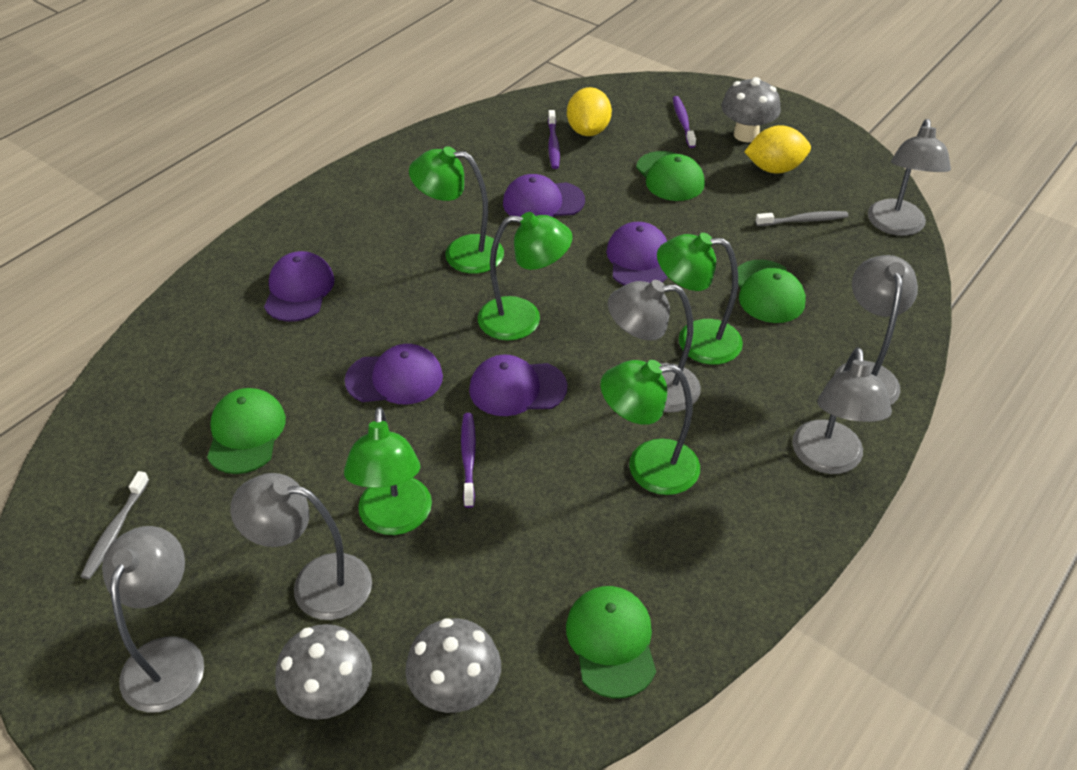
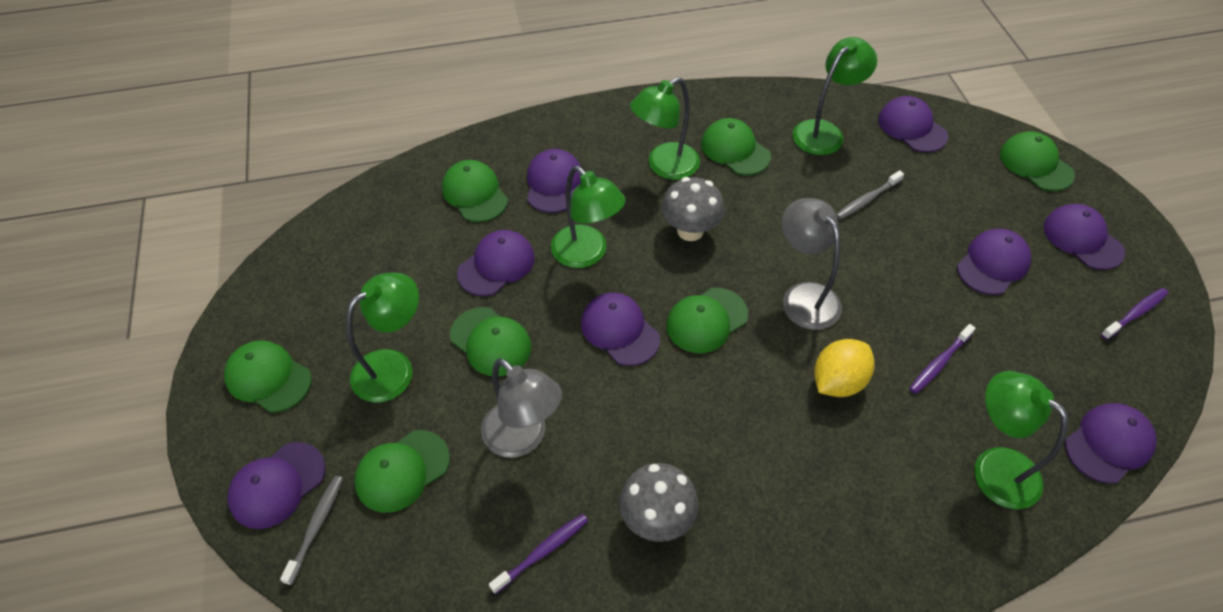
green cap: 4 -> 7
grey lamp: 6 -> 2
grey mushroom: 3 -> 2
purple cap: 5 -> 8
yellow lemon: 2 -> 1

